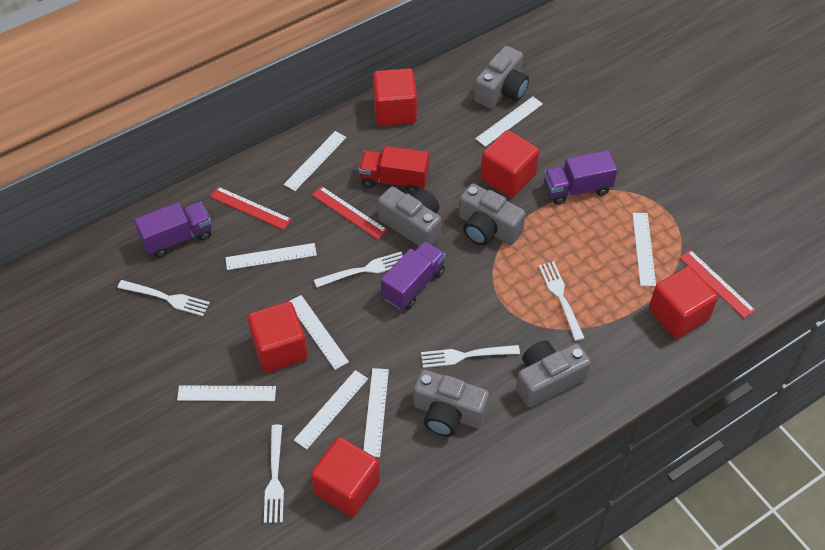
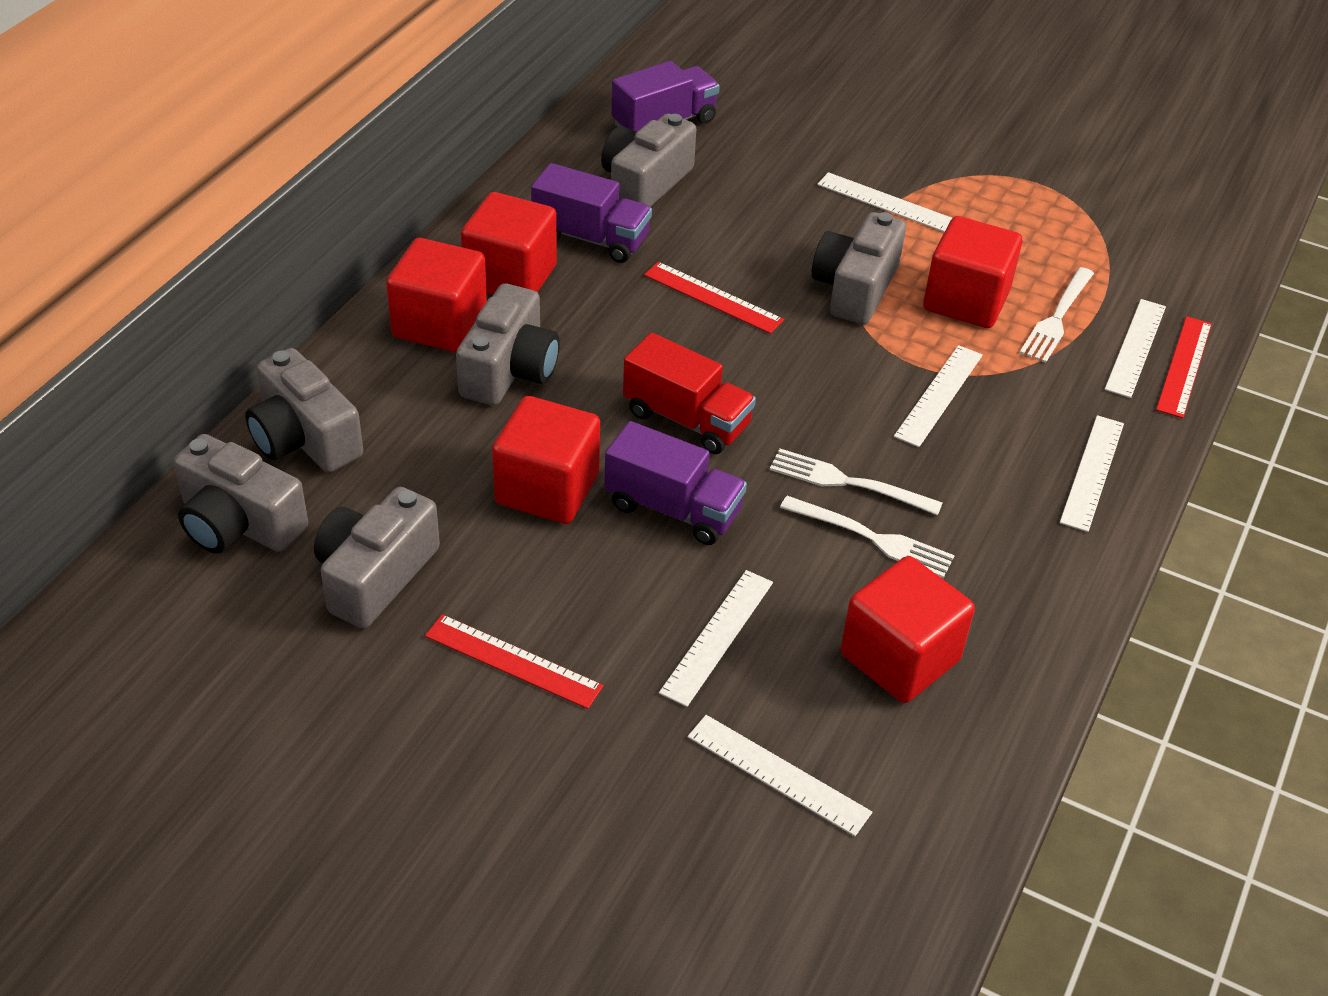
grey camera: 5 -> 6
white fork: 5 -> 3
white ruler: 8 -> 6

